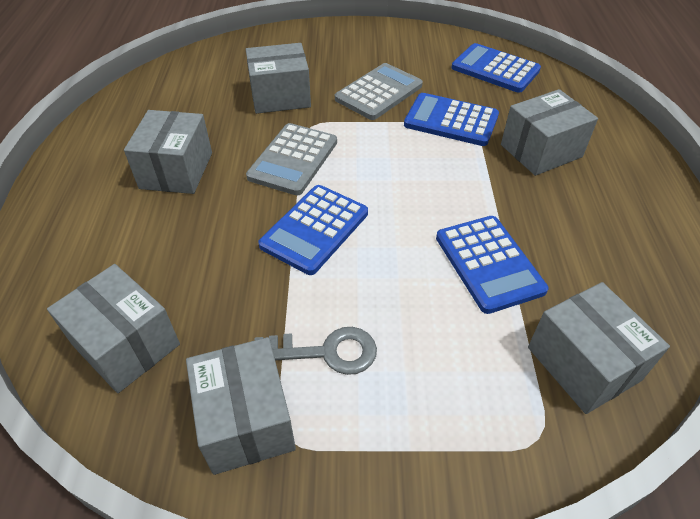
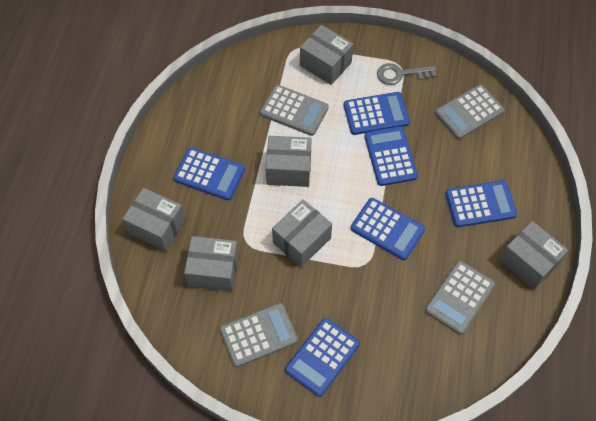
blue calculator: 4 -> 6
grey calculator: 2 -> 4

